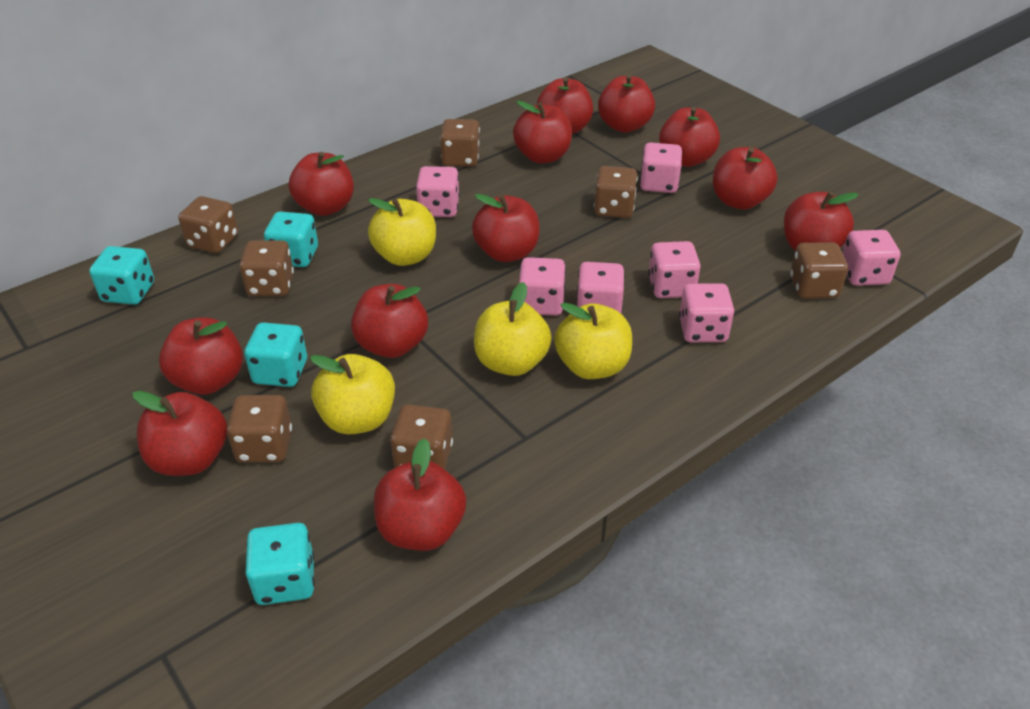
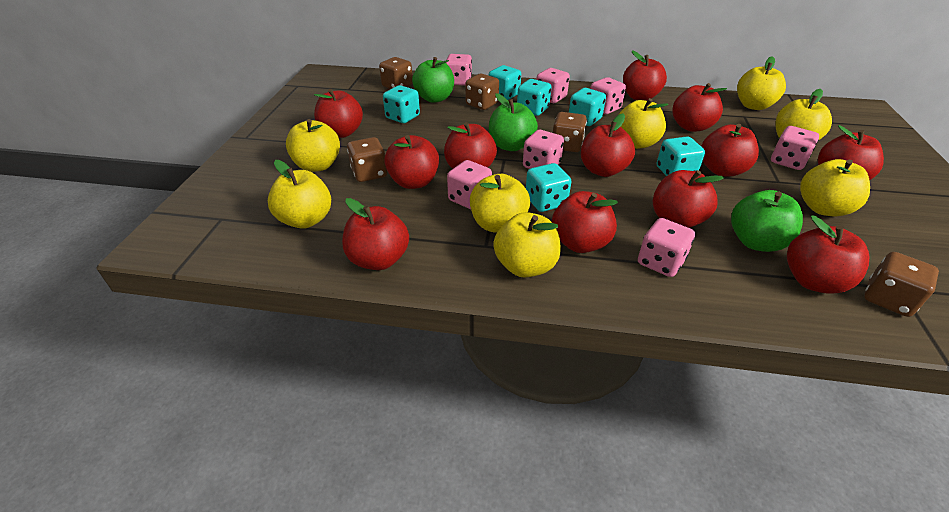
brown dice: 7 -> 5
green apple: 0 -> 3
turquoise dice: 4 -> 6
yellow apple: 4 -> 8

